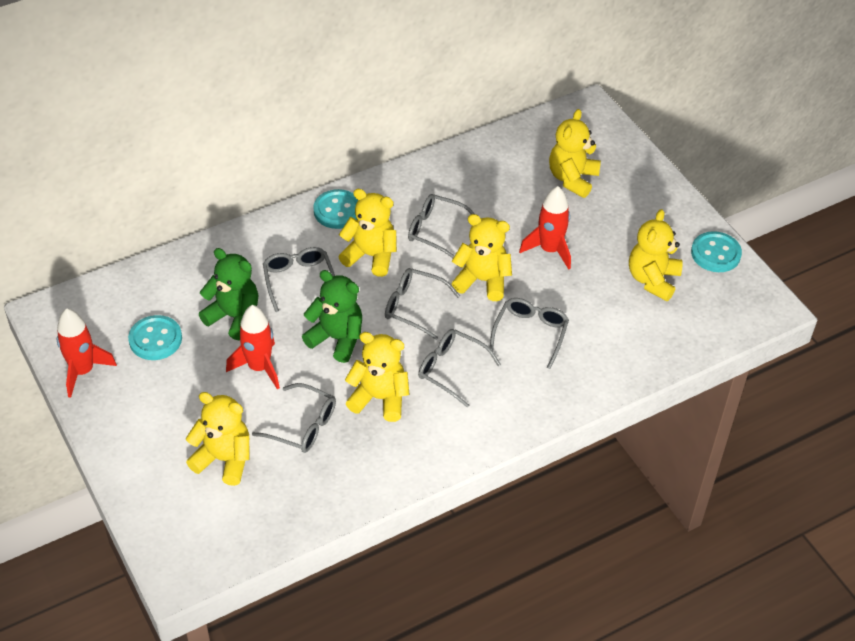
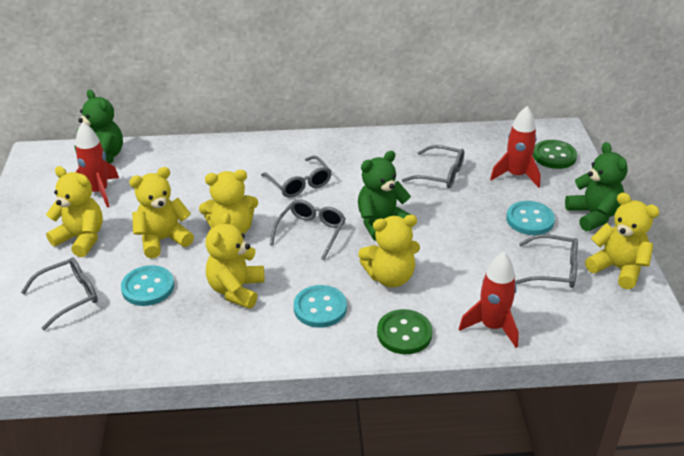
green button: 0 -> 2
green teddy bear: 2 -> 3
grey glasses: 6 -> 5

